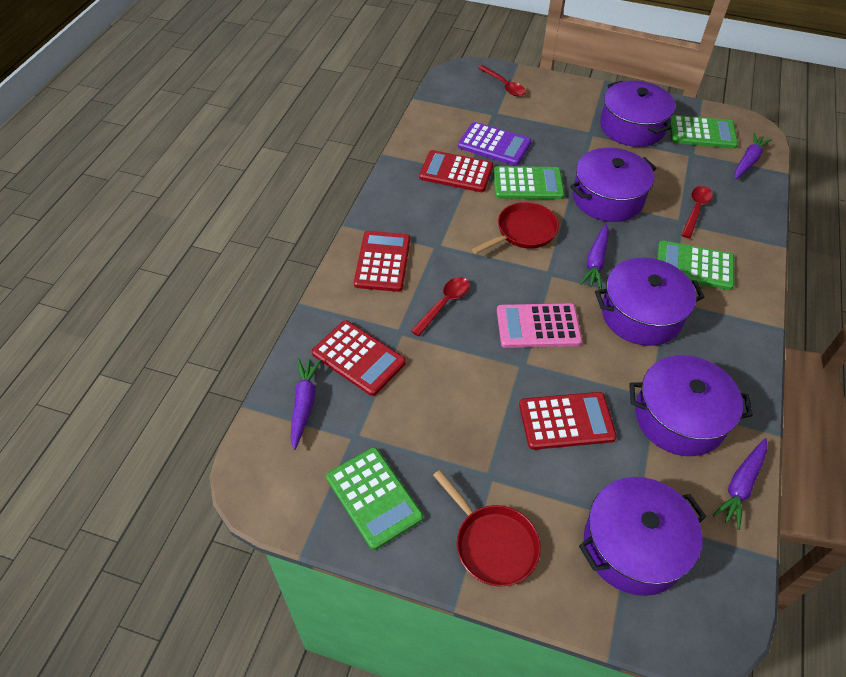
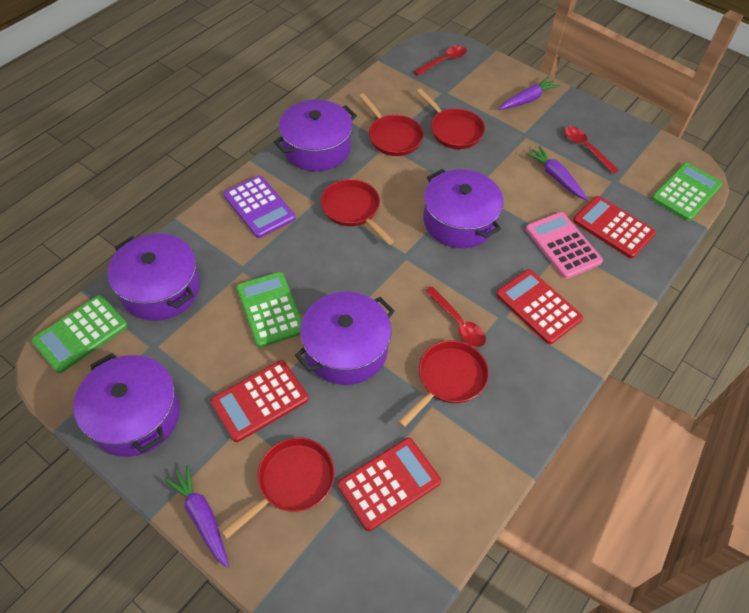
green calculator: 4 -> 3
purple carrot: 4 -> 3
red pan: 2 -> 5

